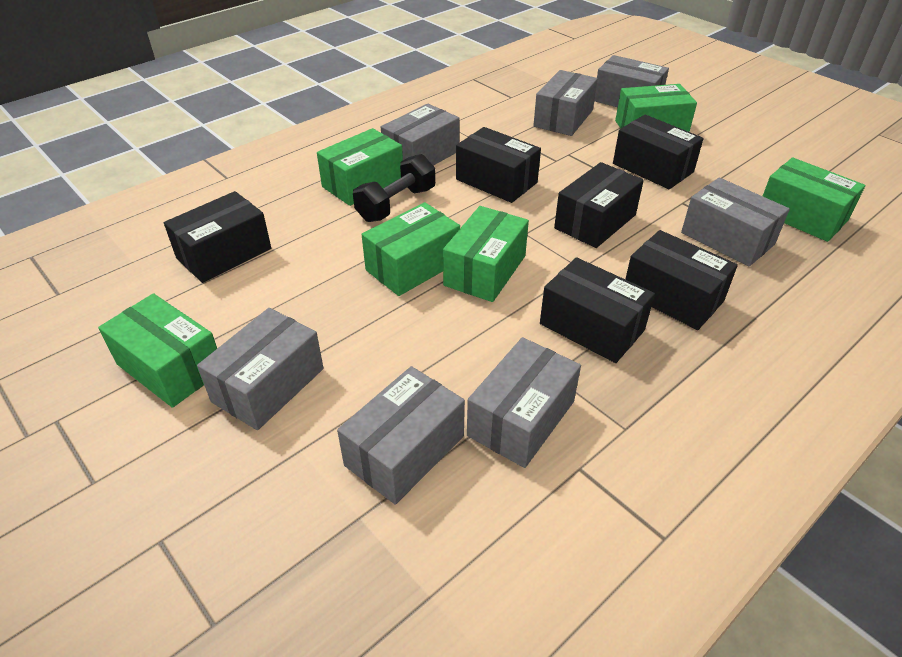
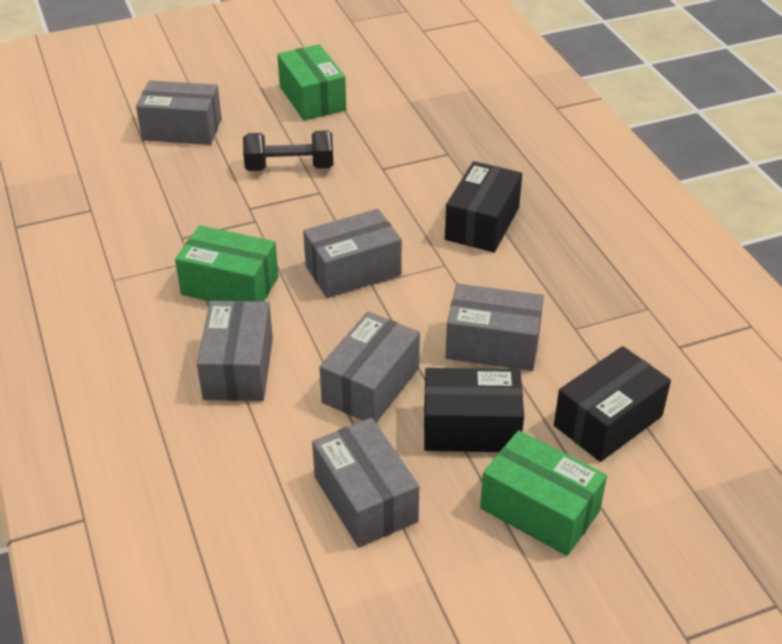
black box: 6 -> 3
green box: 6 -> 3
grey box: 7 -> 6

